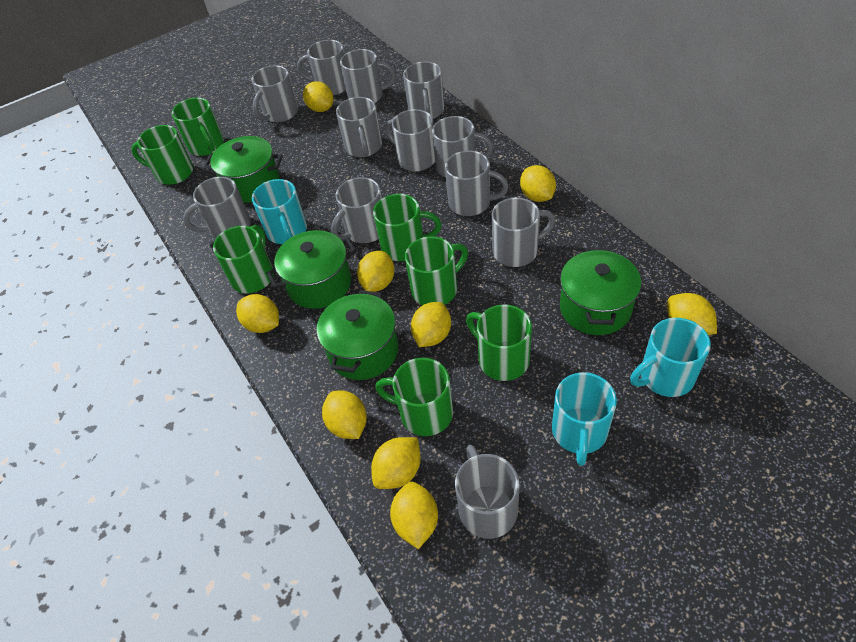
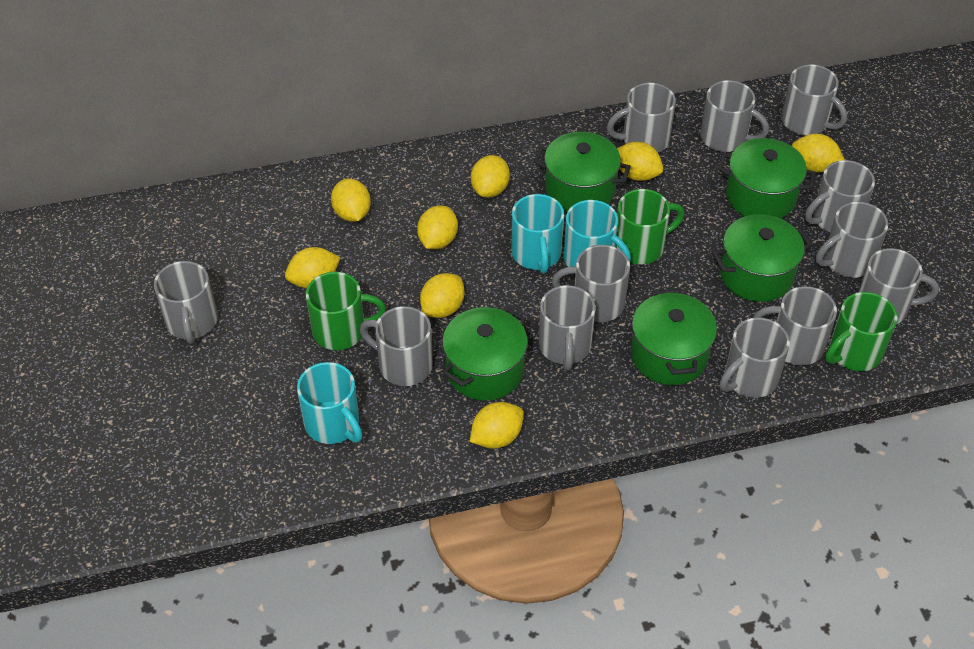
green mug: 7 -> 3
green pot: 4 -> 5
yellow lemon: 9 -> 8

